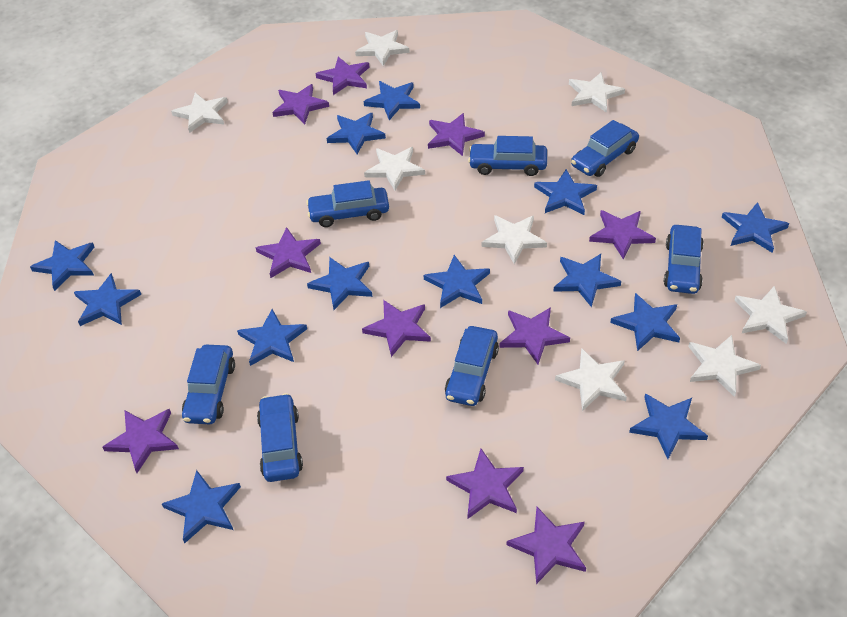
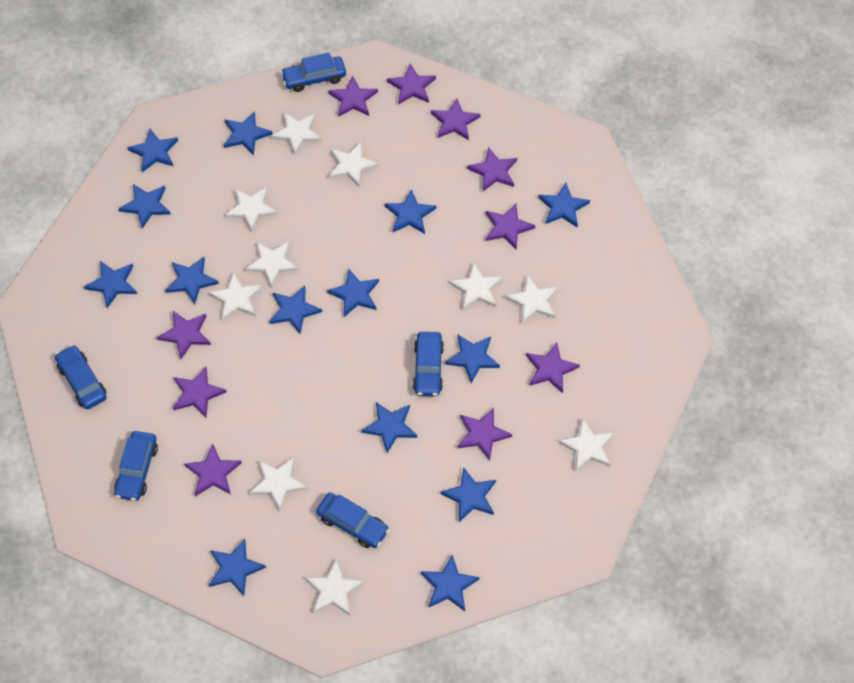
blue car: 7 -> 5
blue star: 13 -> 14
white star: 8 -> 10

